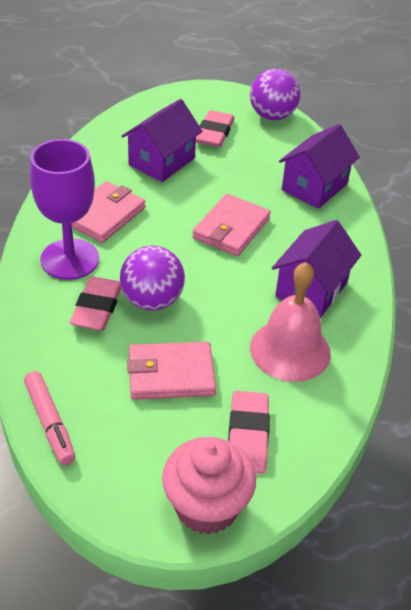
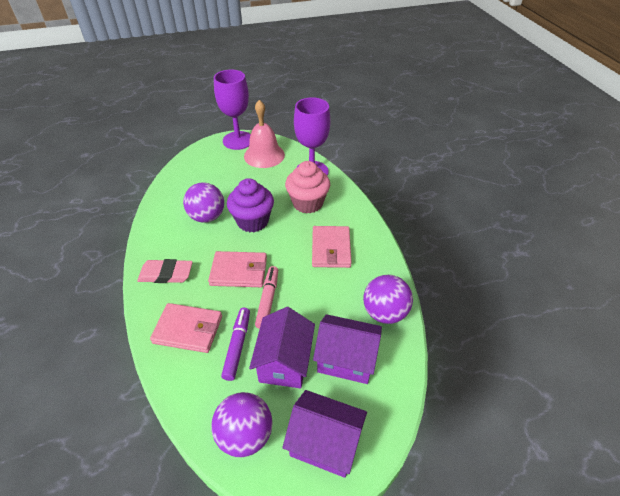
pink eraser: 3 -> 1
purple ball: 2 -> 3
purple cupcake: 0 -> 1
purple goblet: 1 -> 2
purple marker: 0 -> 1

